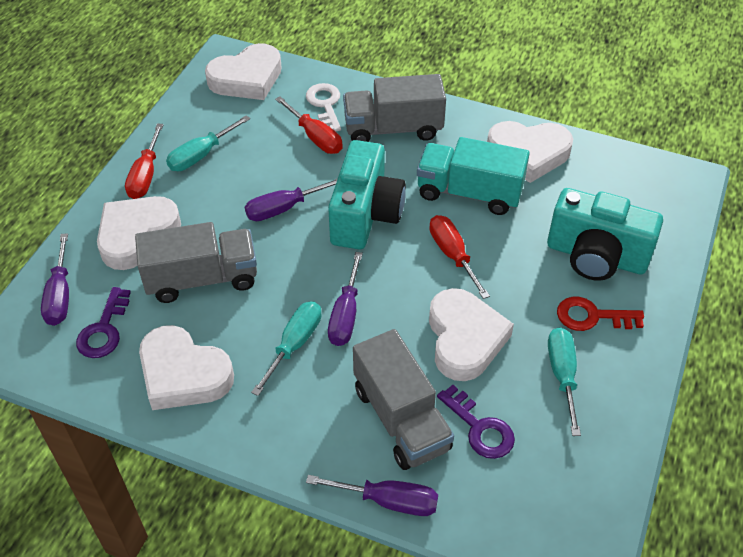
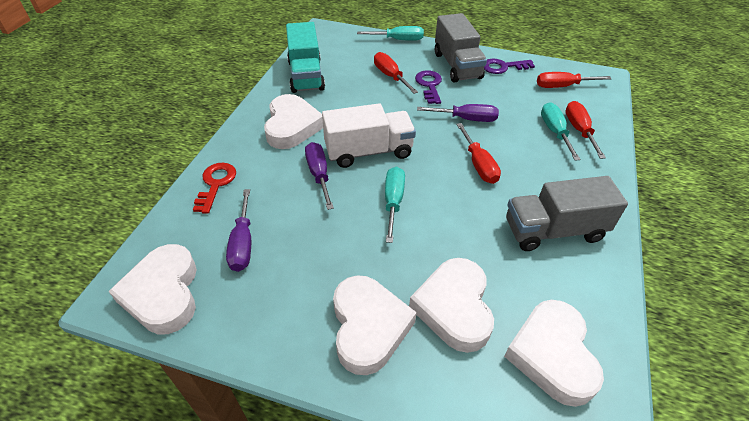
grey truck: 3 -> 2
purple screwdriver: 4 -> 3
red screwdriver: 3 -> 4
turquoise camera: 2 -> 0
white key: 1 -> 0
white truck: 0 -> 1

